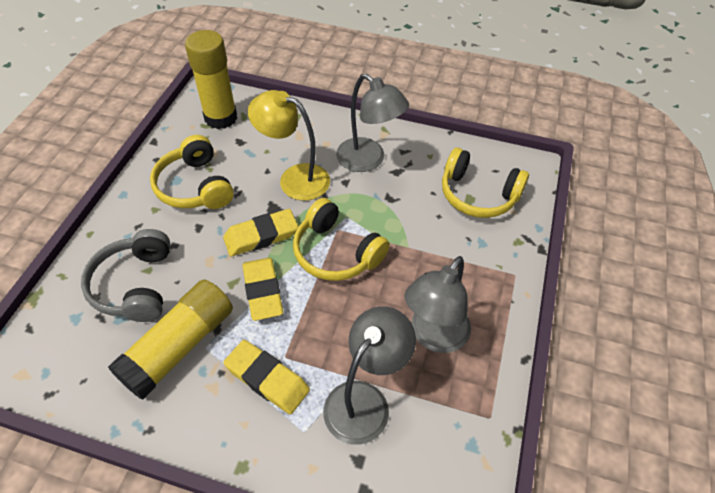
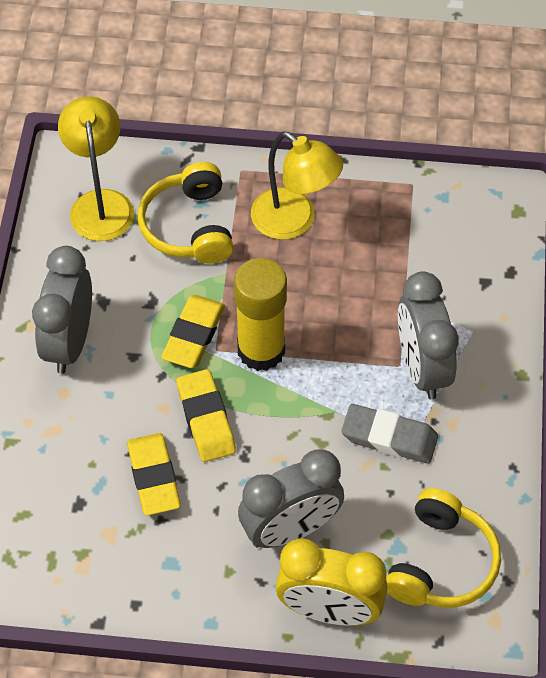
grey clock: 0 -> 3
grey eraser: 0 -> 1
grey headphones: 1 -> 0
grey lamp: 3 -> 0
yellow clock: 0 -> 1
yellow glue stick: 2 -> 1
yellow headphones: 3 -> 2
yellow lamp: 1 -> 2

